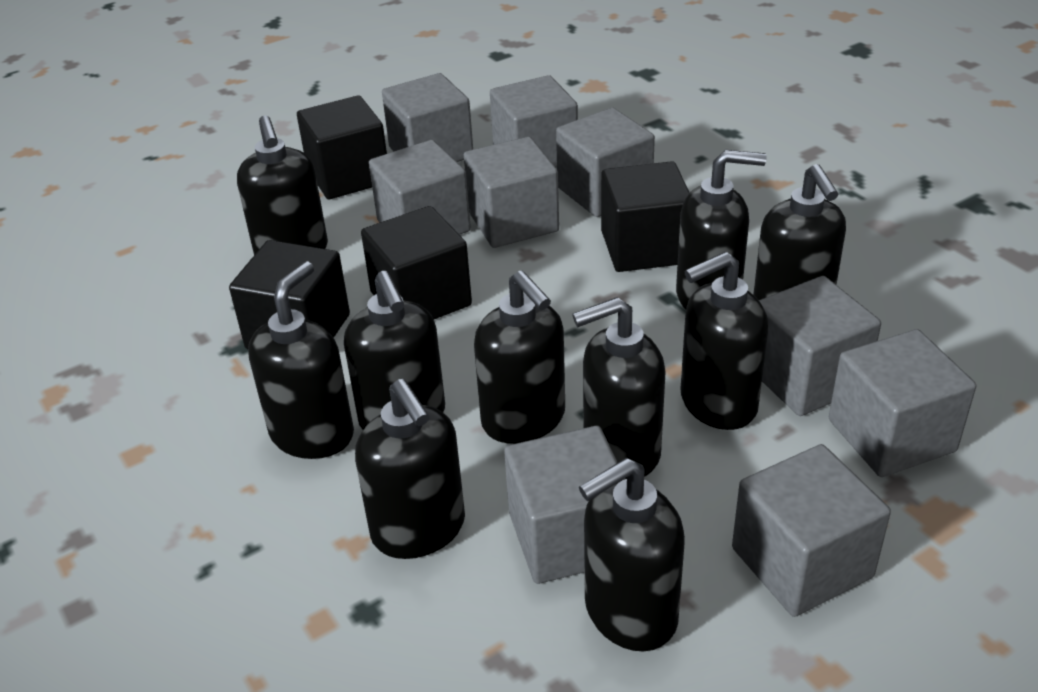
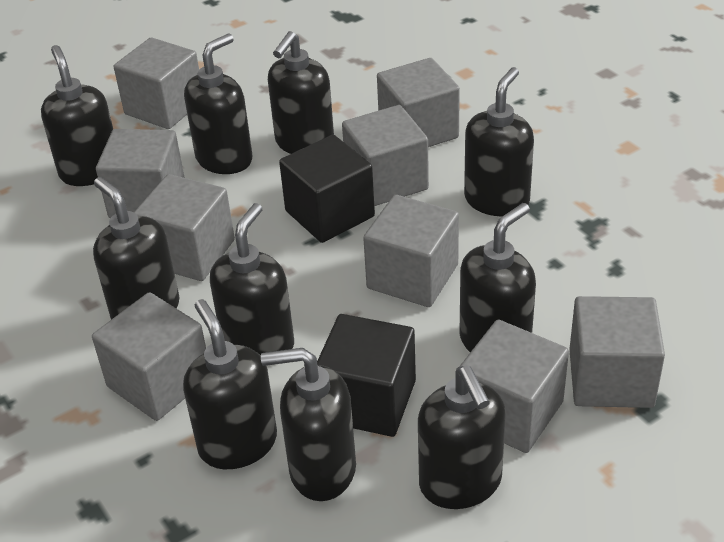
black cube: 4 -> 2

